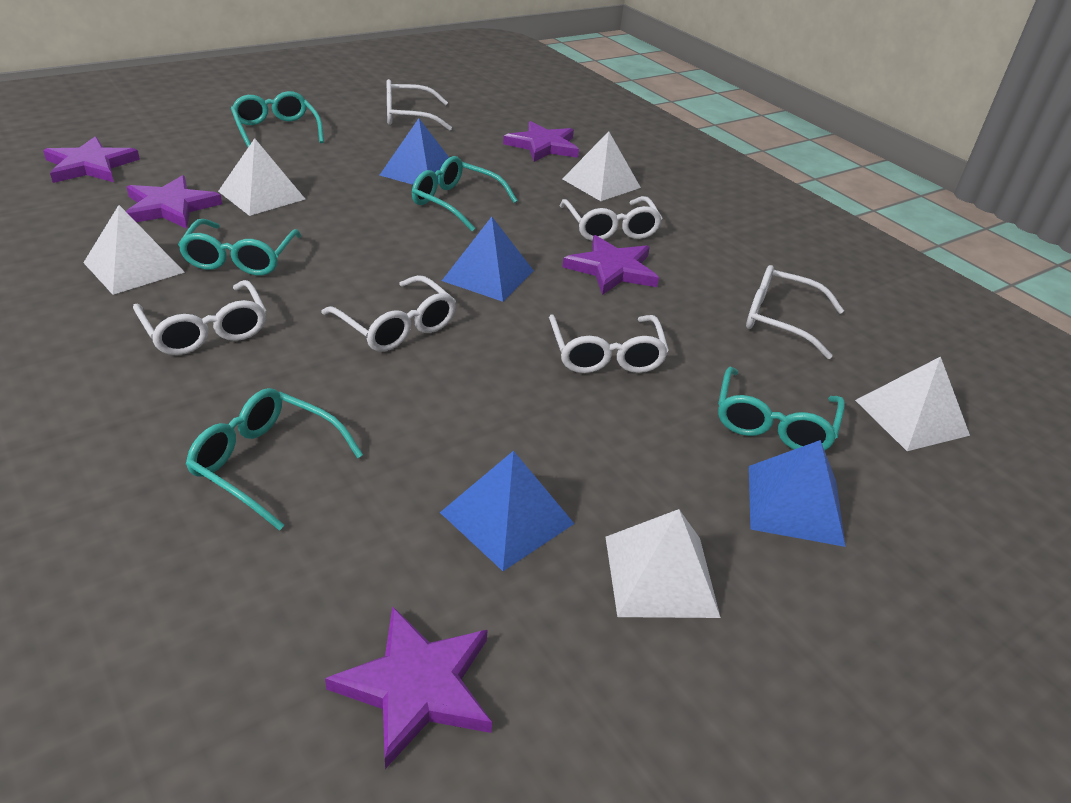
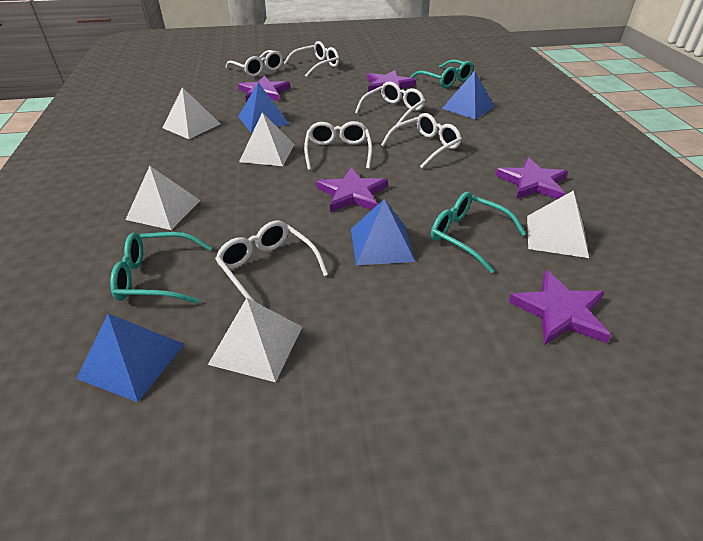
turquoise glasses: 5 -> 3

